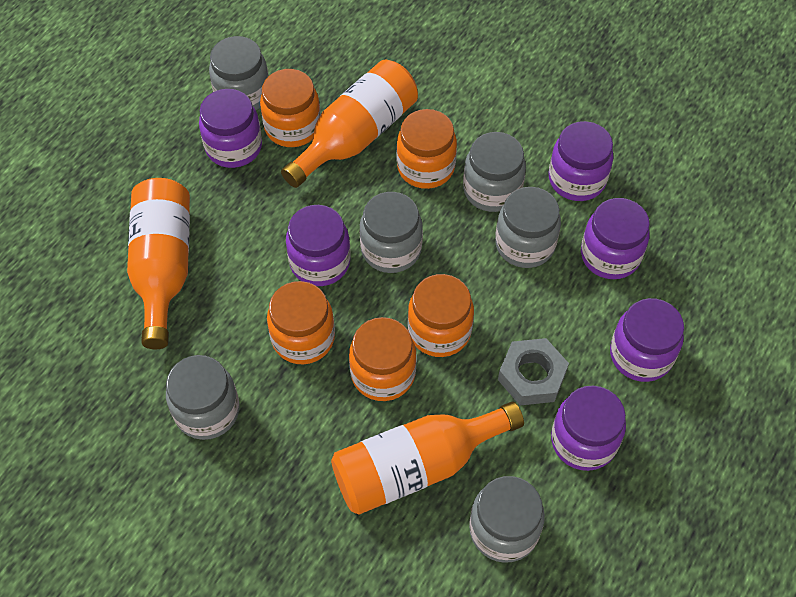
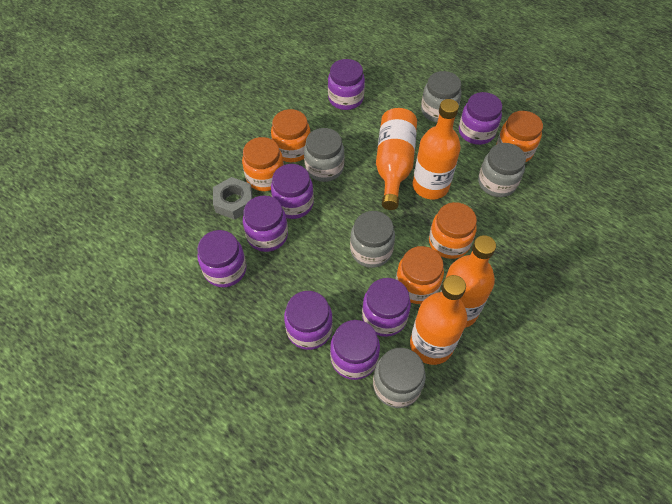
grey jar: 6 -> 5
orange bottle: 3 -> 4
purple jar: 6 -> 8

